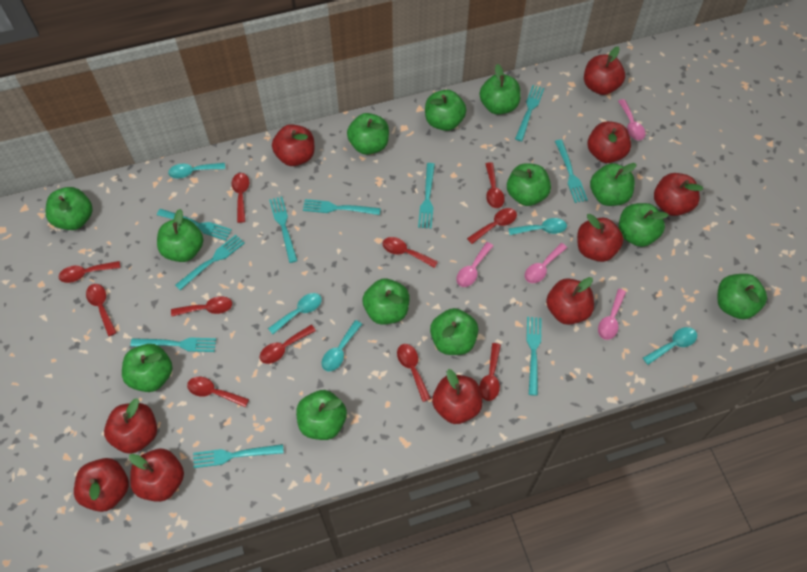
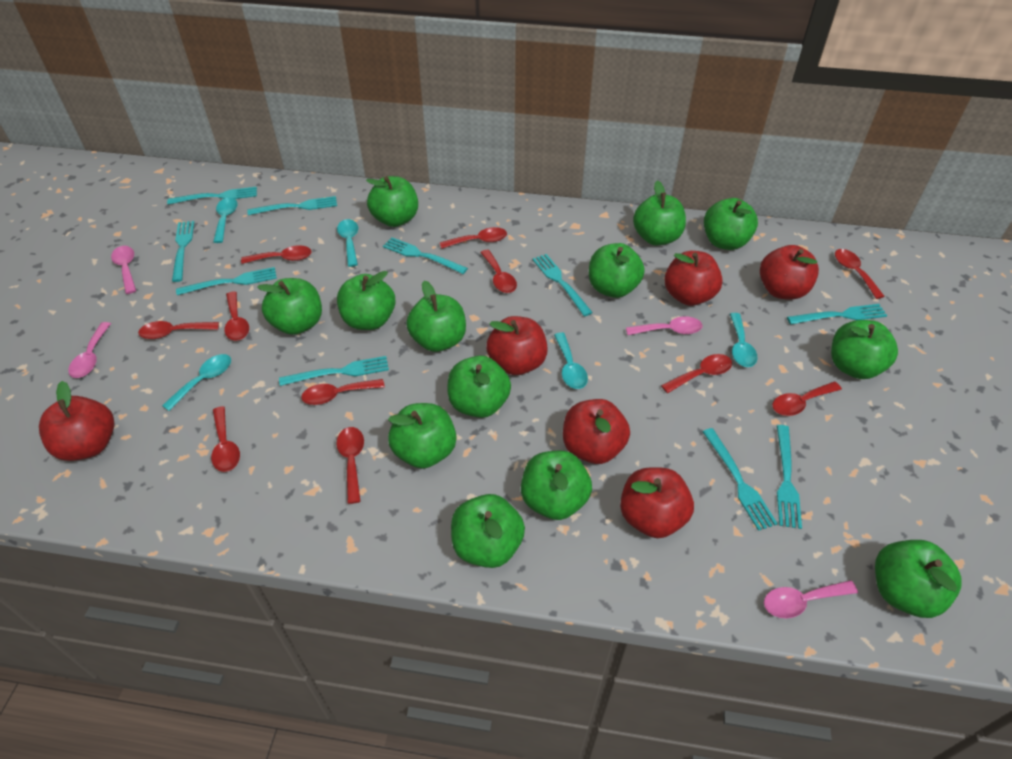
red apple: 10 -> 6

